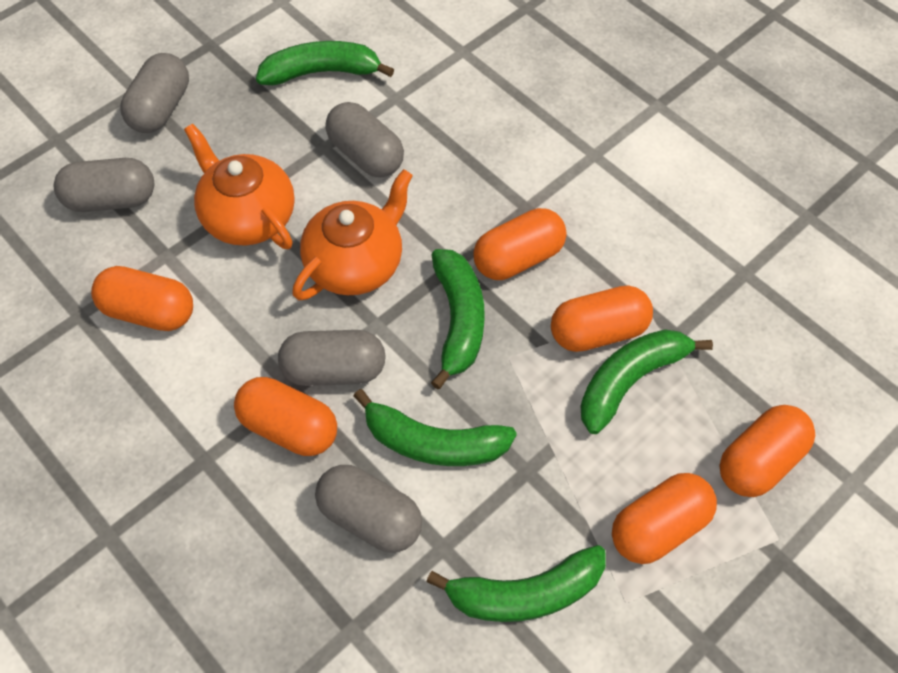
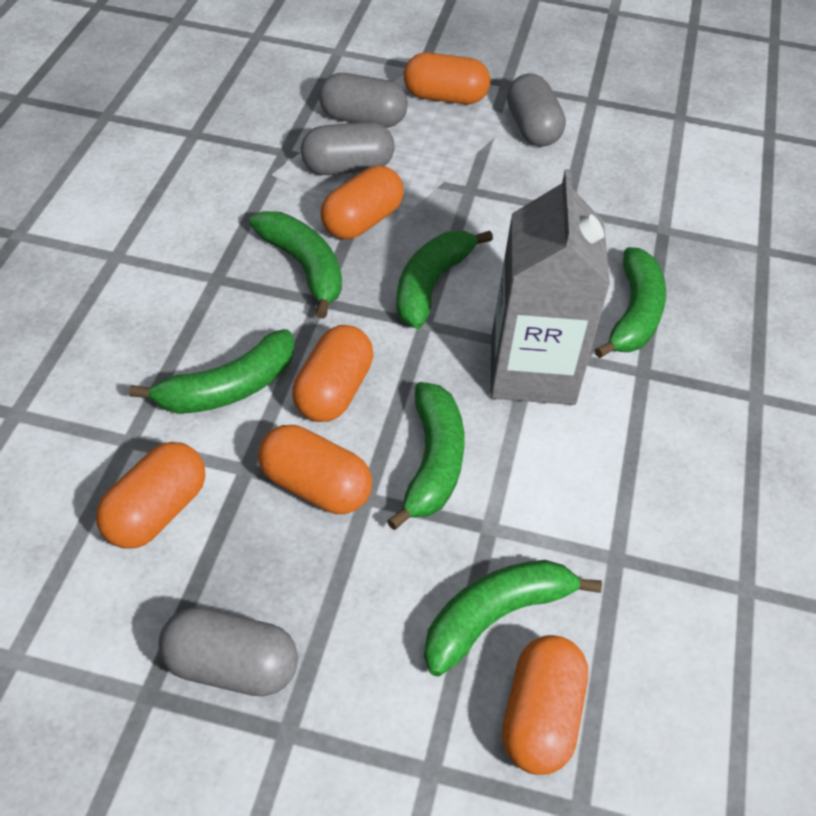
green banana: 5 -> 6
grey capsule: 5 -> 4
grey carton: 0 -> 1
orange teapot: 2 -> 0

